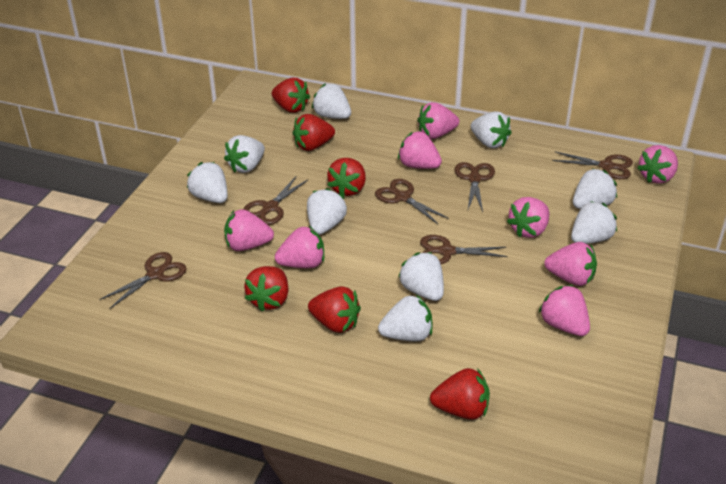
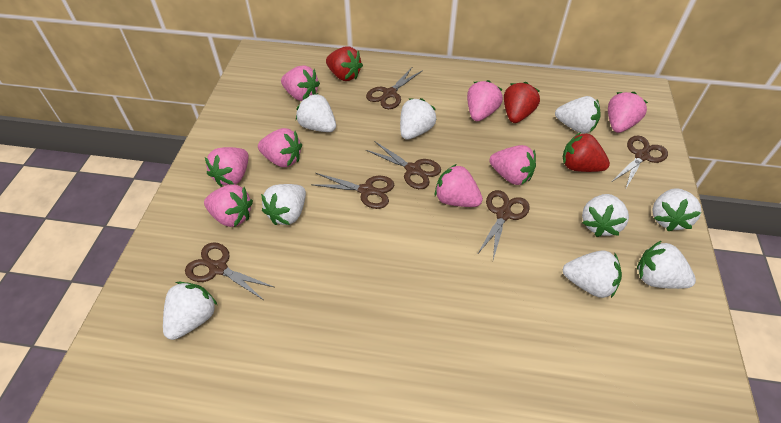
red strawberry: 6 -> 3

